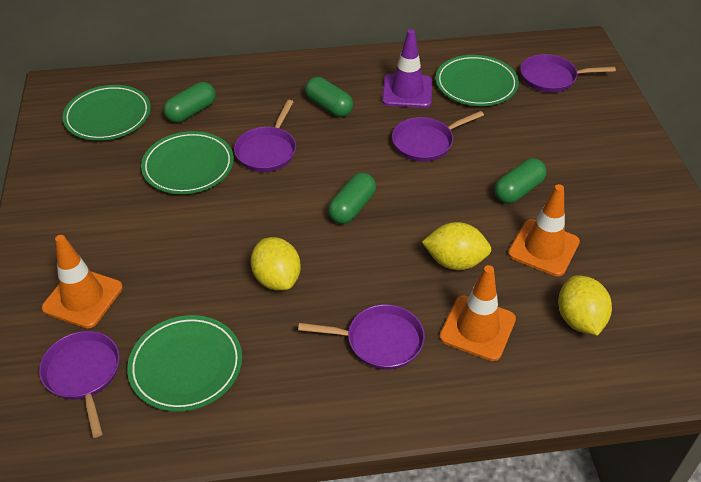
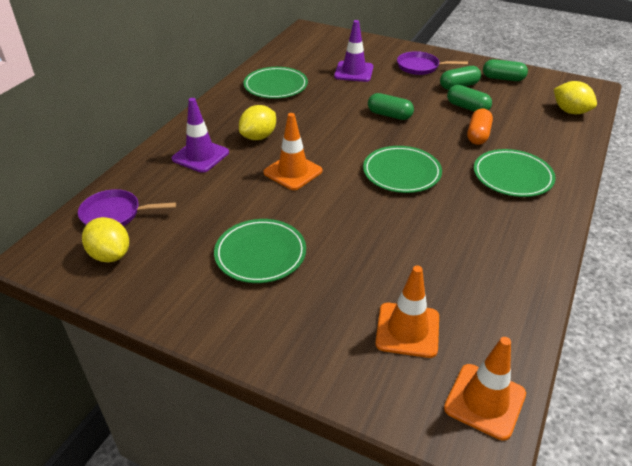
orange capsule: 0 -> 1
purple pan: 5 -> 2
purple traffic cone: 1 -> 2

